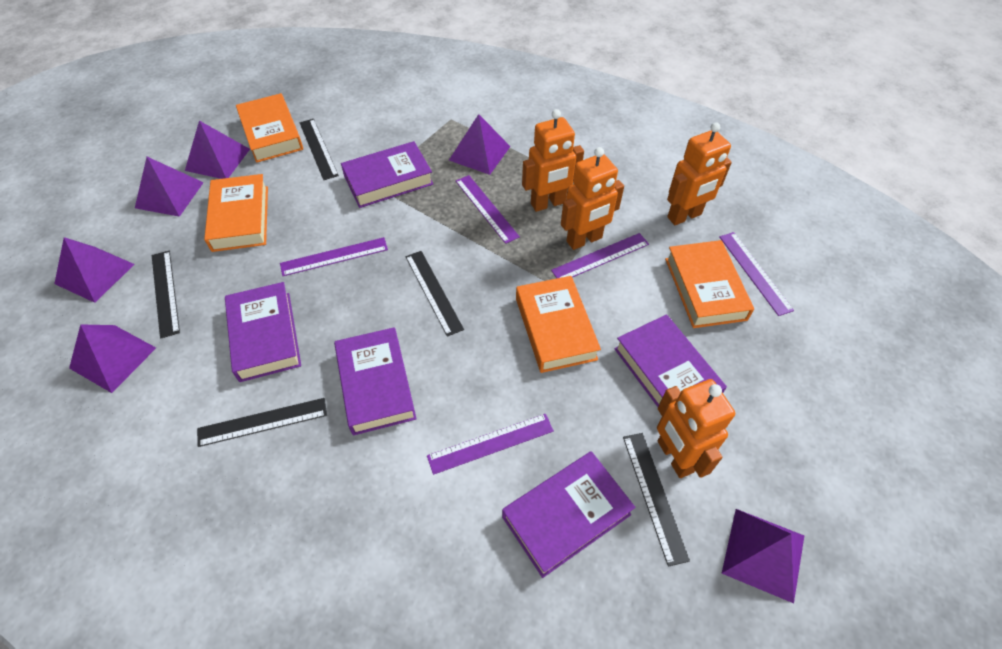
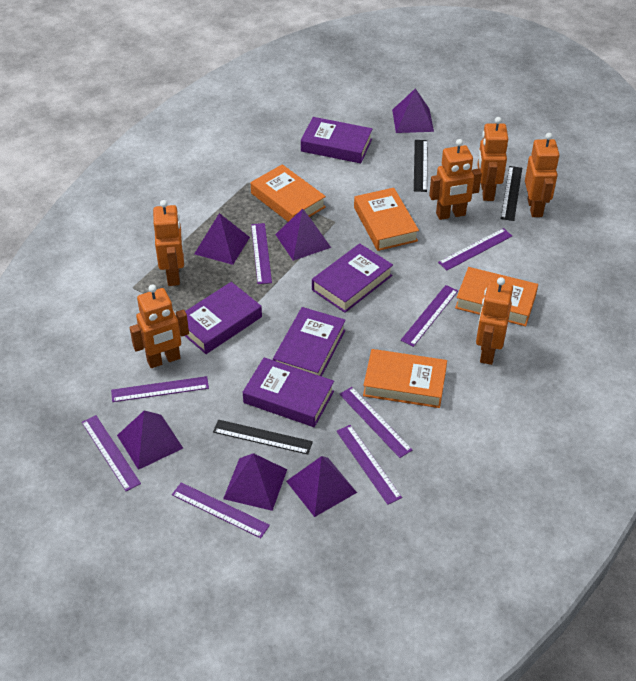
black ruler: 5 -> 3
orange robot: 4 -> 6
purple ruler: 5 -> 8

